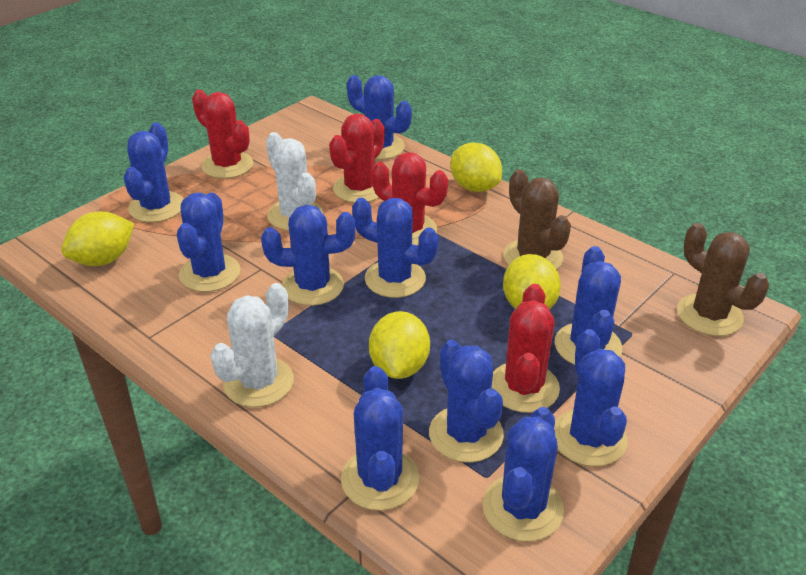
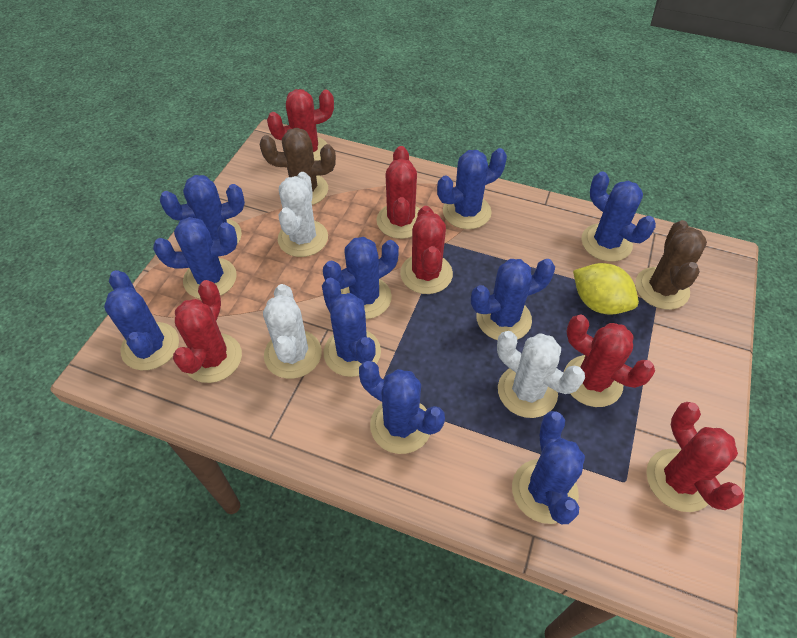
red cactus: 4 -> 6
white cactus: 2 -> 3
yellow lemon: 4 -> 1

